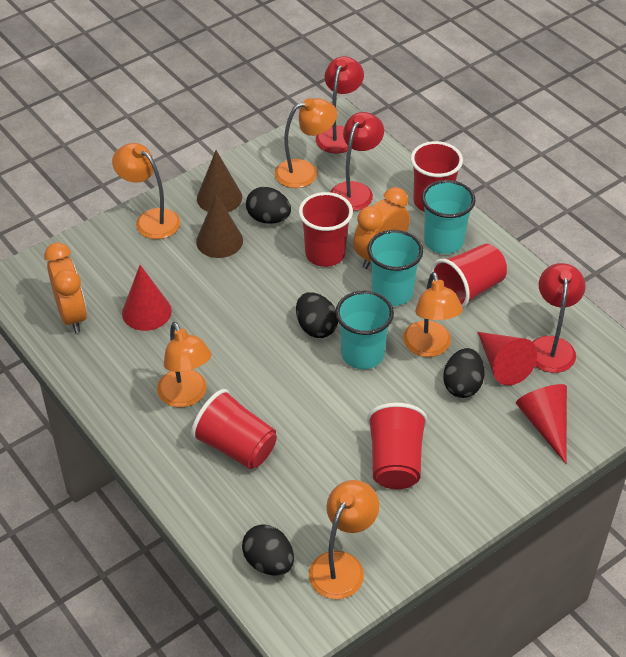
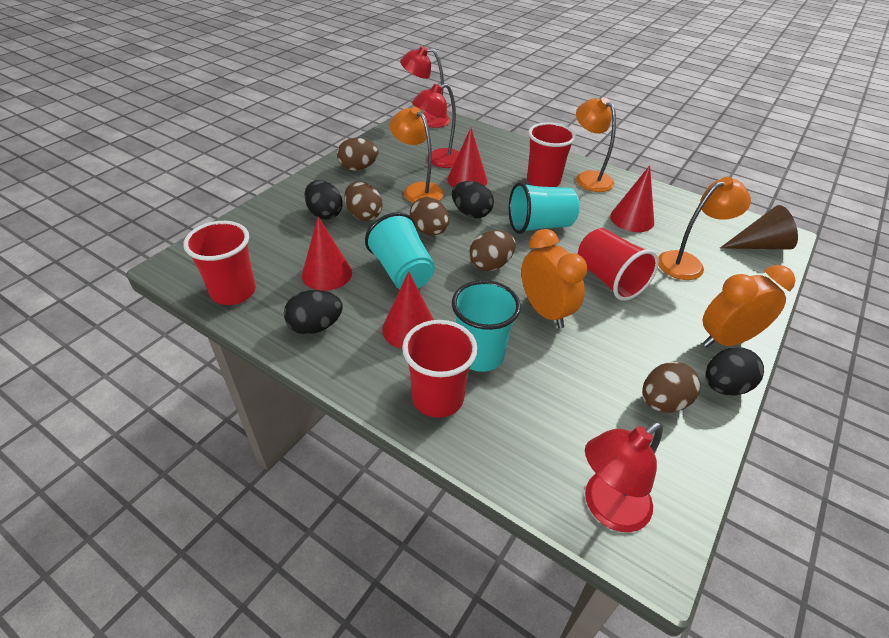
brown cone: 2 -> 1
brown egg: 0 -> 5
orange lamp: 5 -> 3
red cone: 3 -> 4
red cup: 5 -> 4

